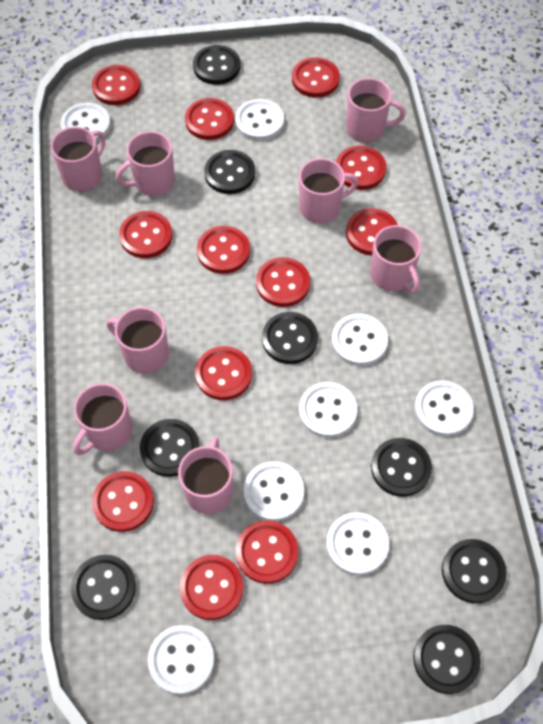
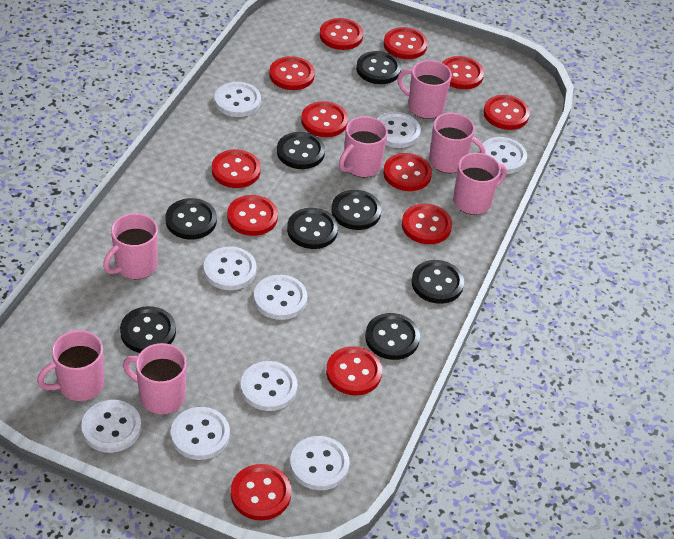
pink mug: 8 -> 7
white button: 8 -> 9

